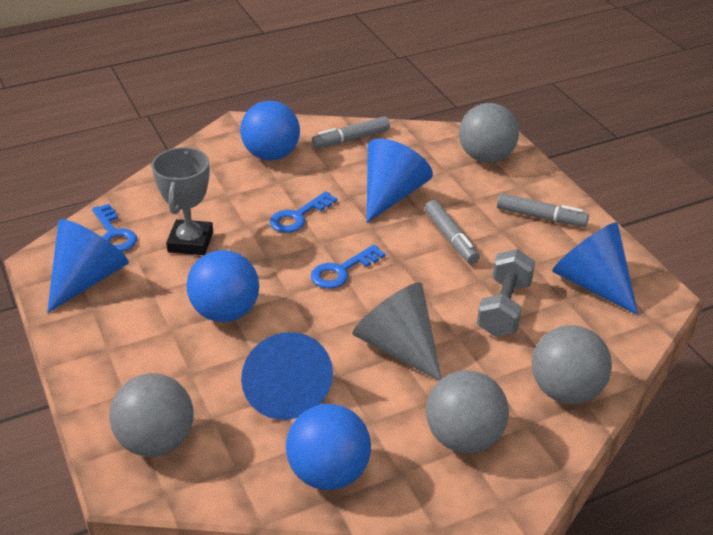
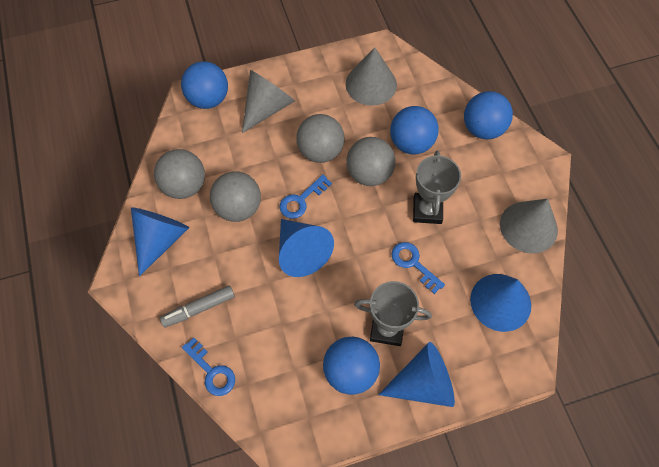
blue ball: 3 -> 4
grey cone: 1 -> 3
grey dumbbell: 1 -> 0
grey marker: 3 -> 1
grey trophy: 1 -> 2

